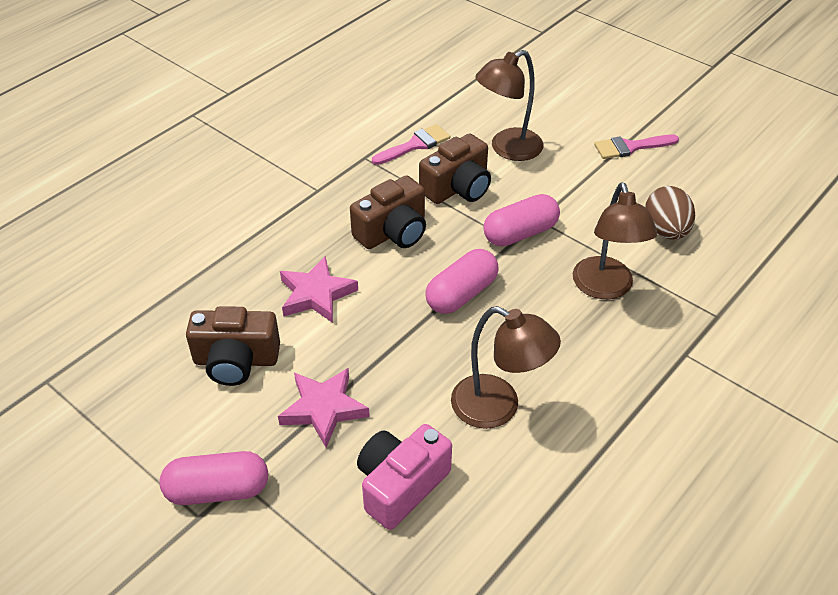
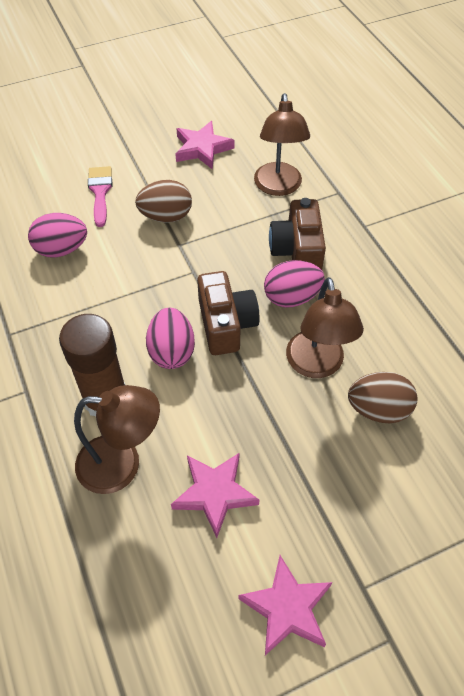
brown camera: 3 -> 2
brown egg: 1 -> 2
brown glue stick: 0 -> 1
pink brush: 2 -> 1
pink camera: 1 -> 0
pink capsule: 3 -> 0
pink egg: 0 -> 3
pink star: 2 -> 3

